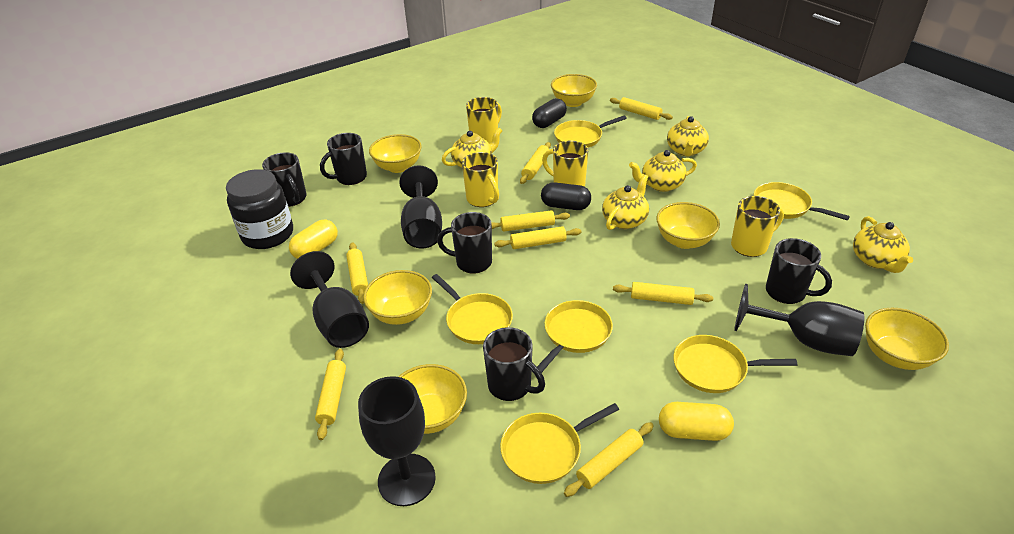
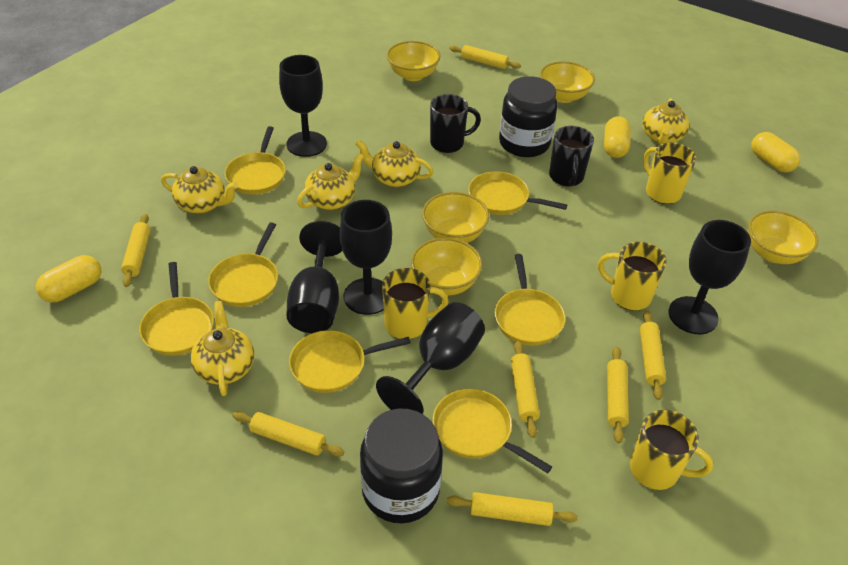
black capsule: 2 -> 0
black goblet: 4 -> 5
black jar: 1 -> 2
black mug: 5 -> 2
yellow bowl: 6 -> 5
yellow capsule: 2 -> 3
yellow pan: 6 -> 7
yellow rolling pin: 8 -> 7

